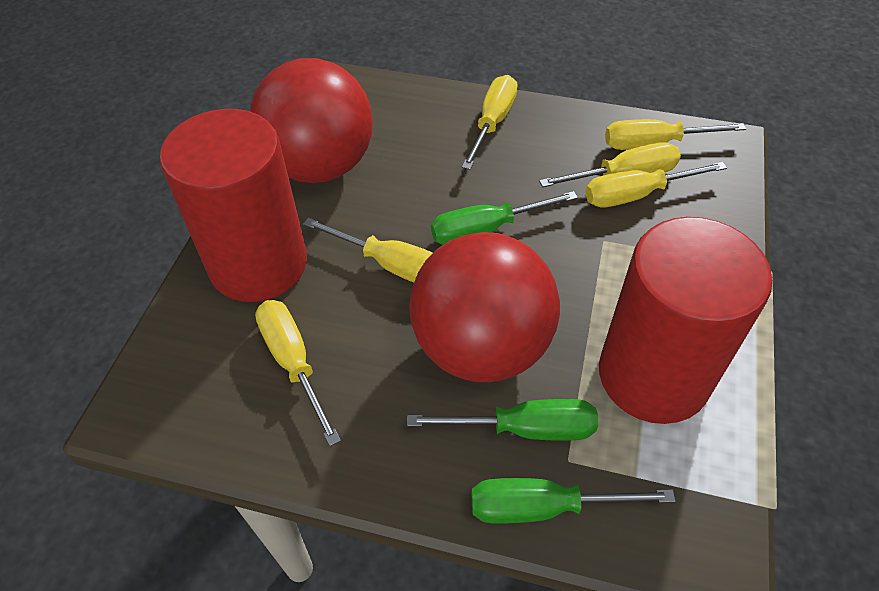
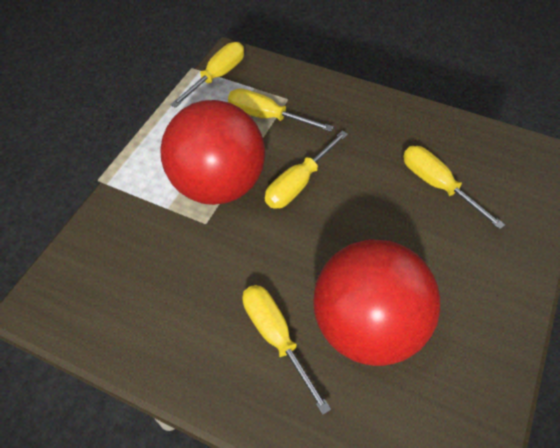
green screwdriver: 3 -> 0
red cylinder: 2 -> 0
yellow screwdriver: 6 -> 5

